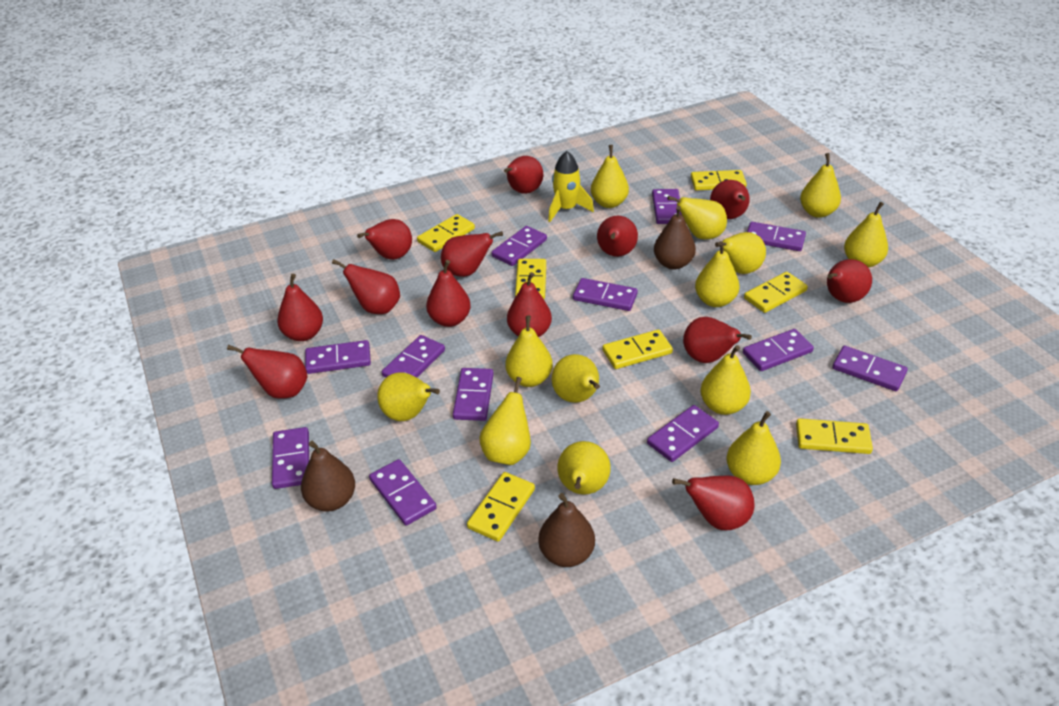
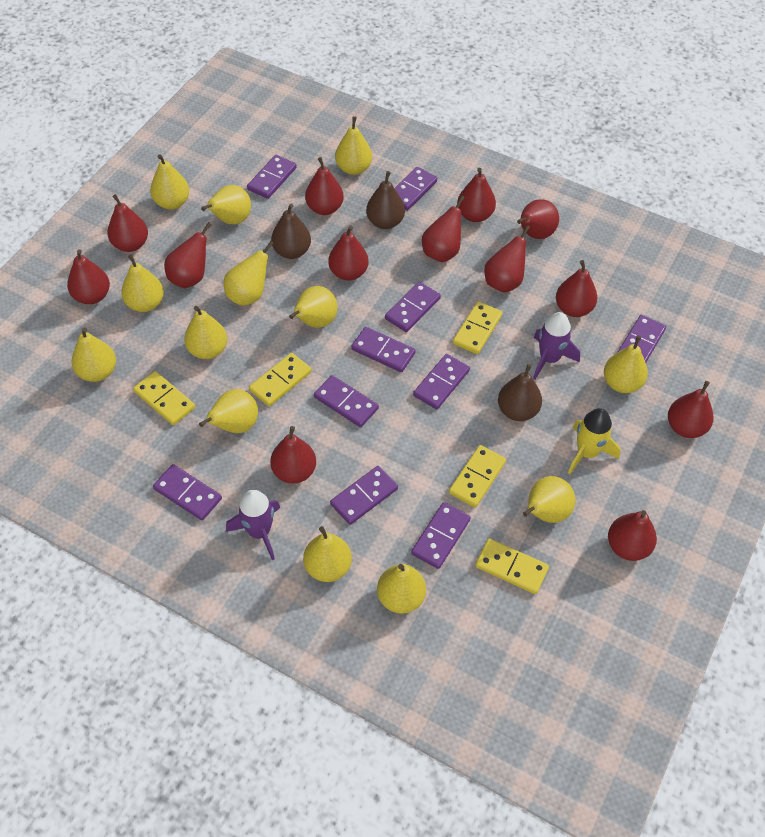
purple domino: 12 -> 10
purple rocket: 0 -> 2
yellow domino: 7 -> 5

